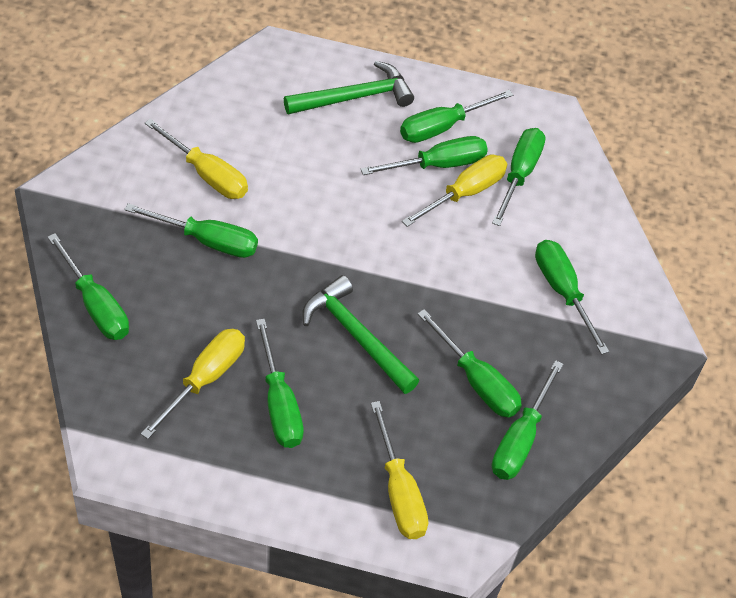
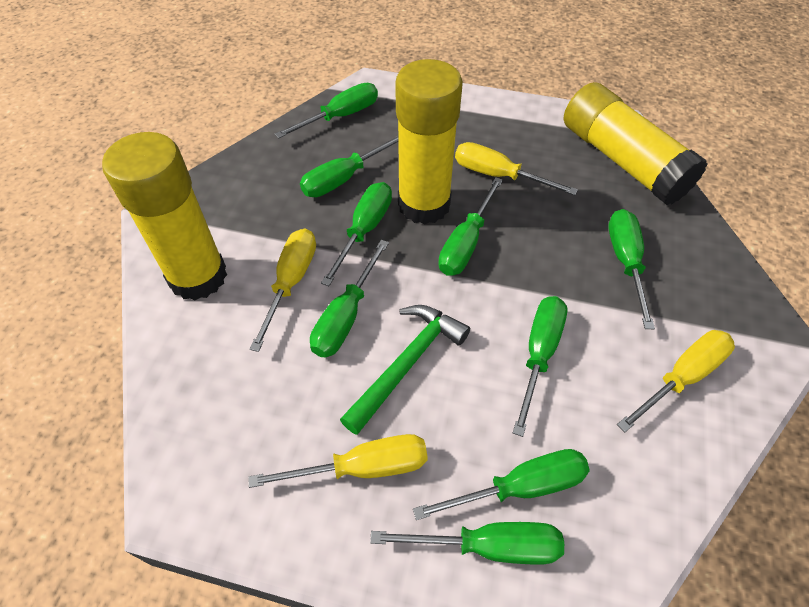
green hammer: 2 -> 1
yellow glue stick: 0 -> 3

